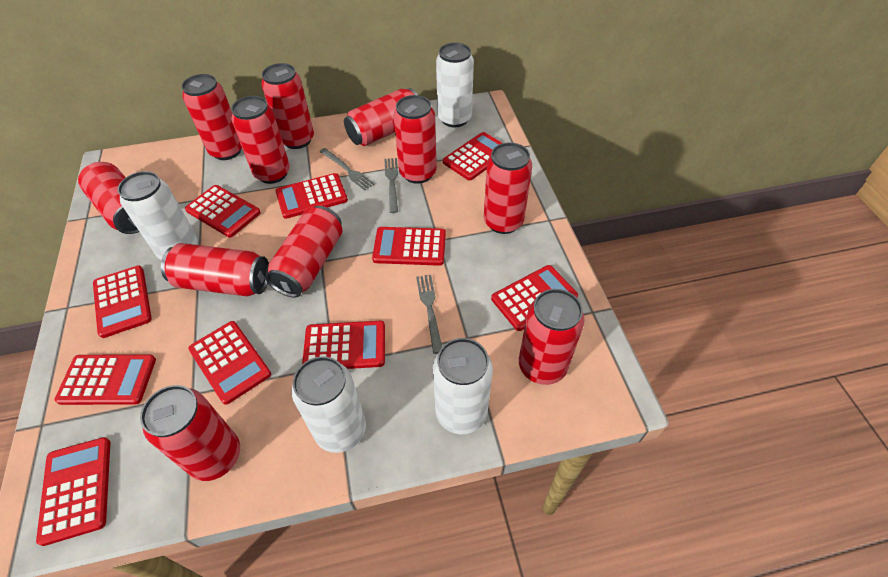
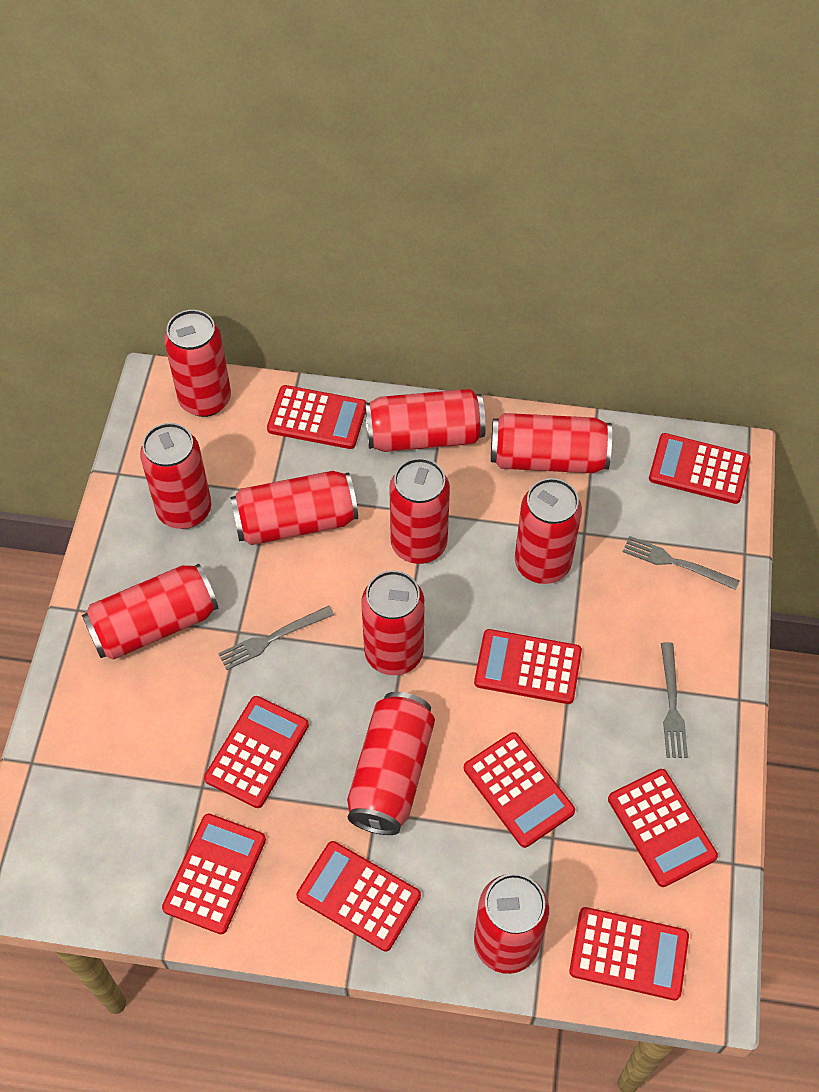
red calculator: 10 -> 9
white can: 4 -> 0

